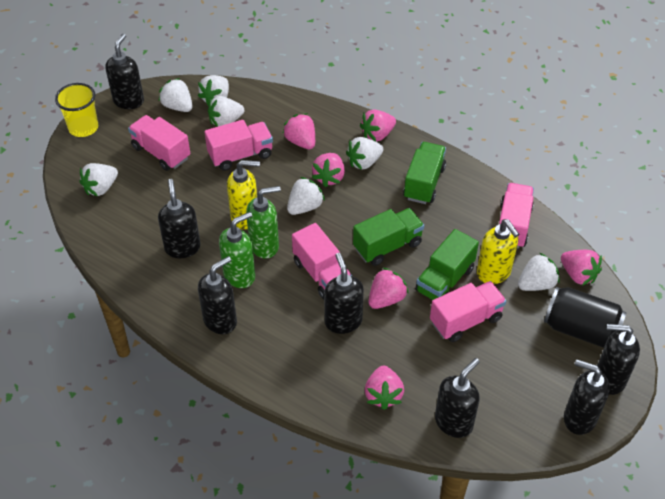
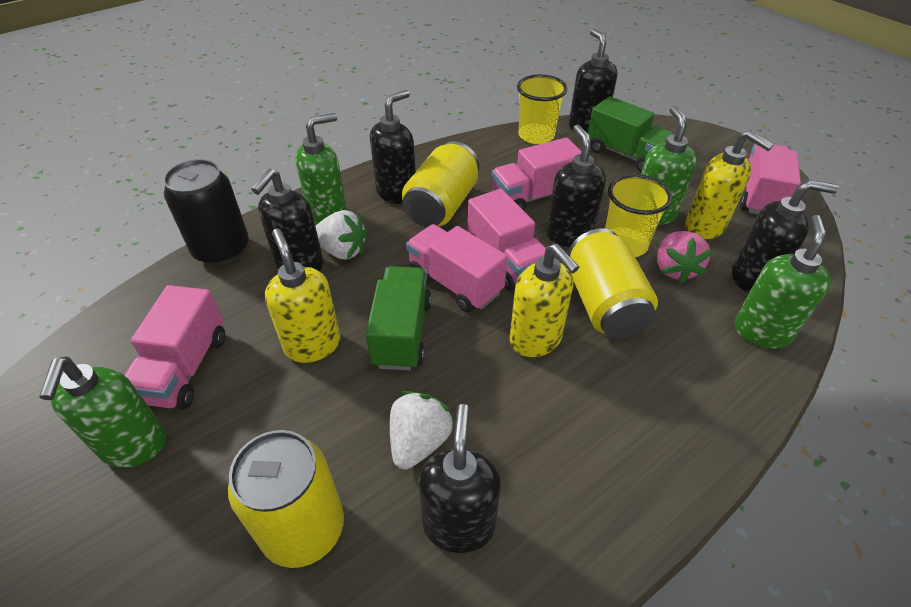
black soap dispenser: 7 -> 6
green soap dispenser: 2 -> 4
green truck: 3 -> 2
pink strawberry: 6 -> 1
white strawberry: 7 -> 2
yellow can: 0 -> 3
yellow cup: 1 -> 2
yellow soap dispenser: 2 -> 3

